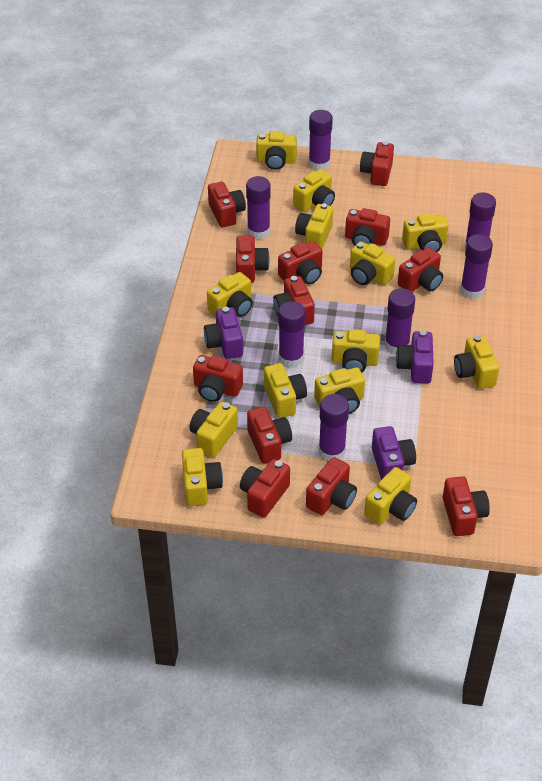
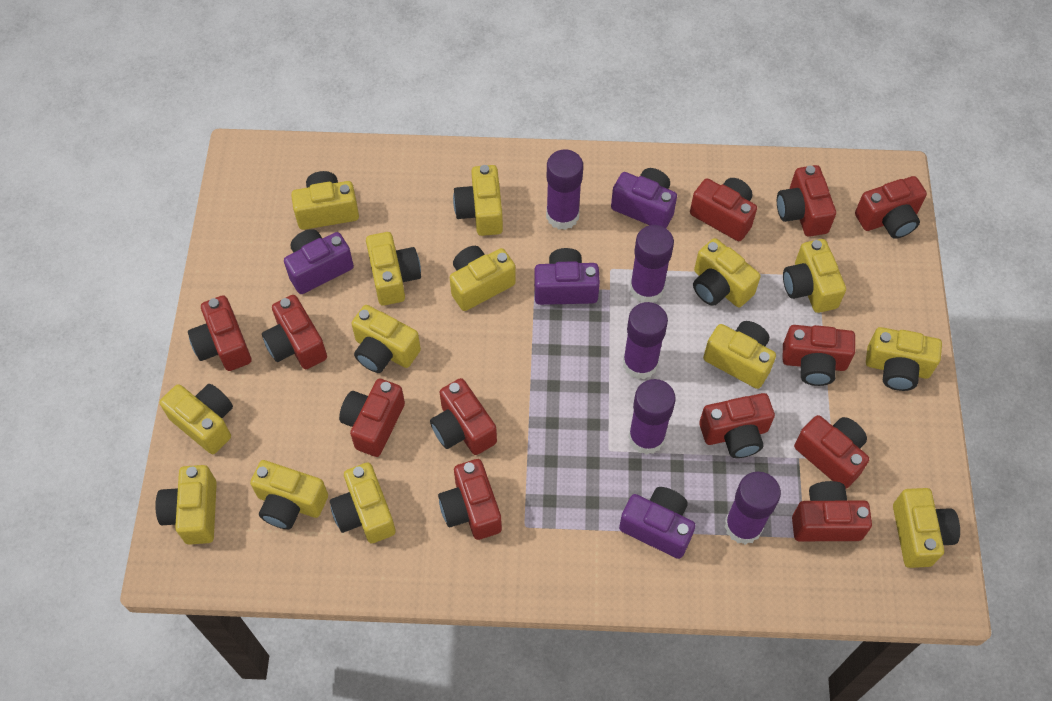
purple camera: 3 -> 4
purple glue stick: 7 -> 5
yellow camera: 13 -> 14

